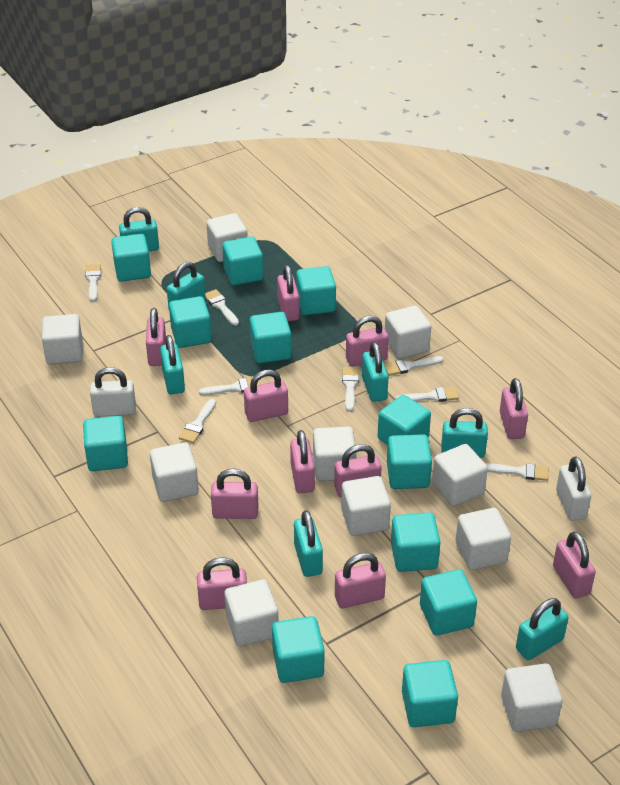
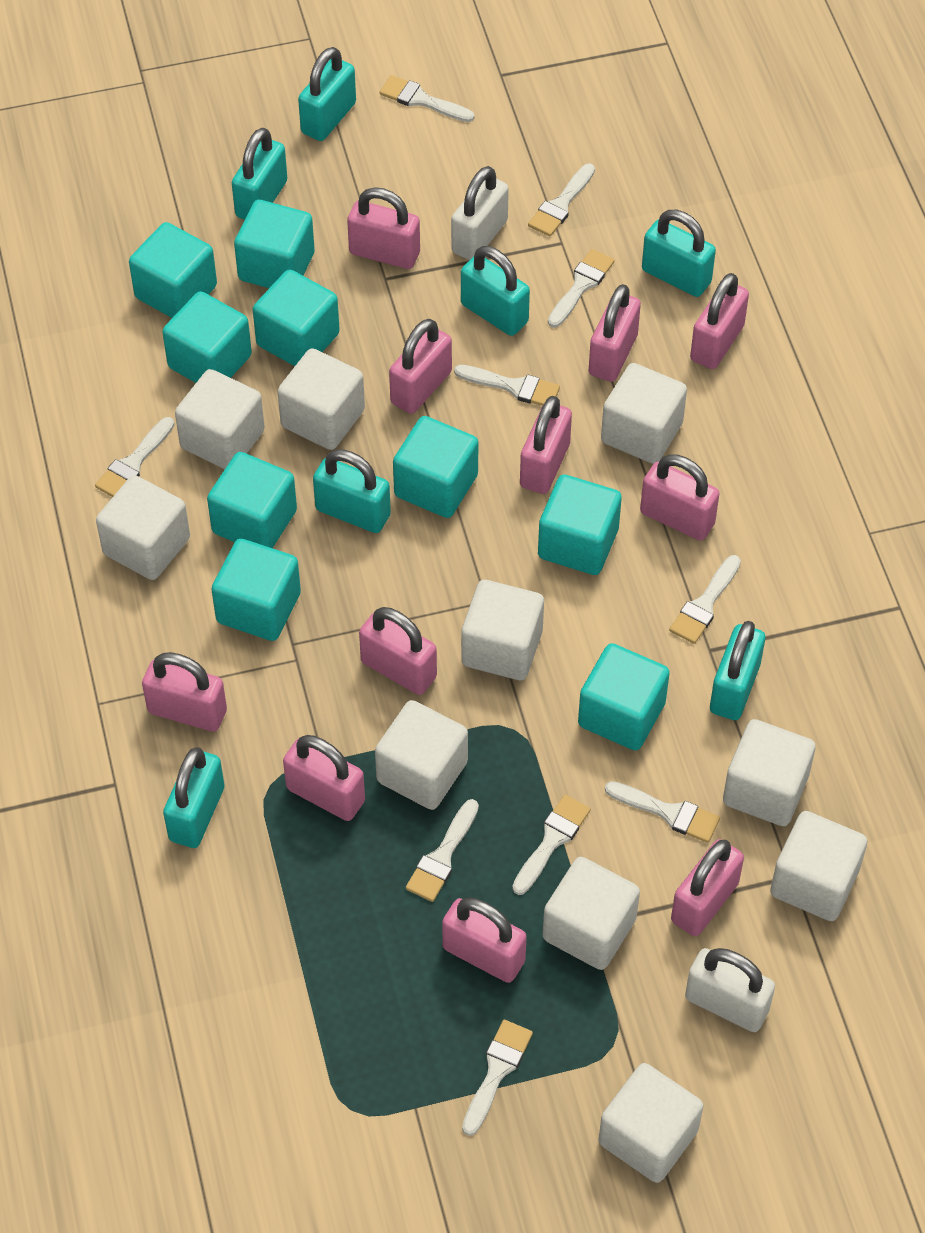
turquoise cube: 12 -> 9
white brush: 8 -> 10

